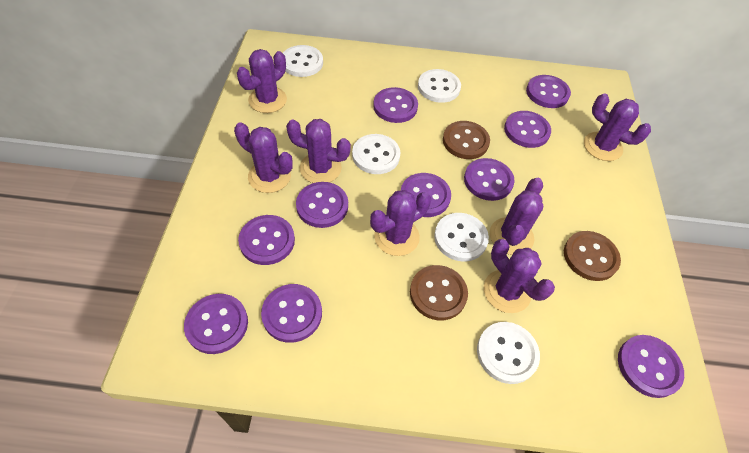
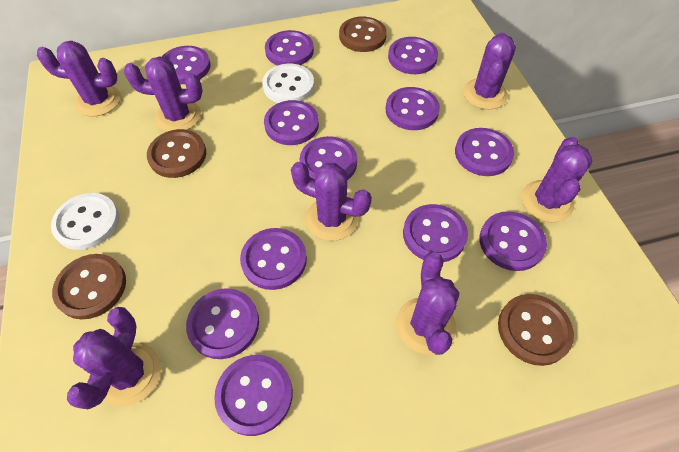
brown button: 3 -> 4
purple button: 10 -> 12
white button: 5 -> 2

